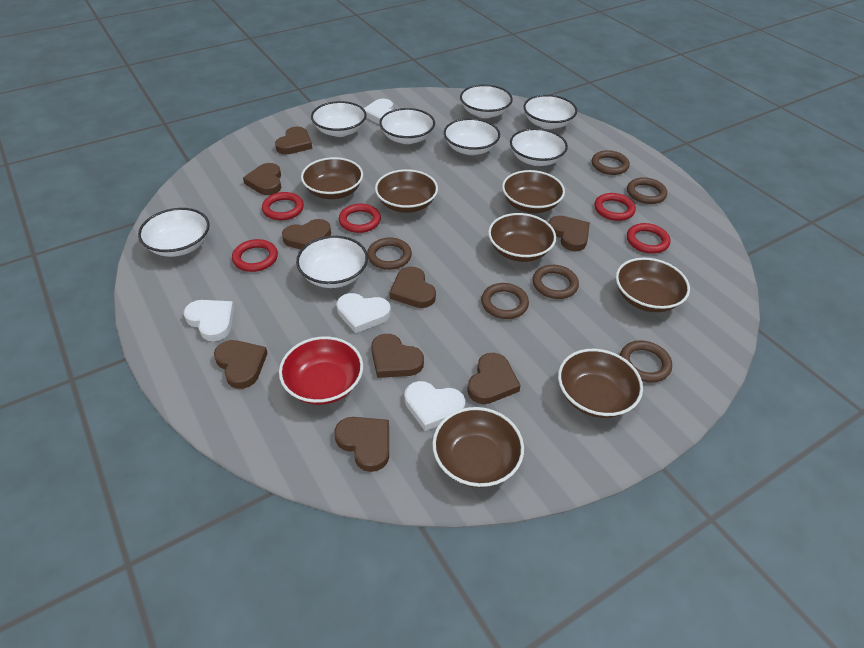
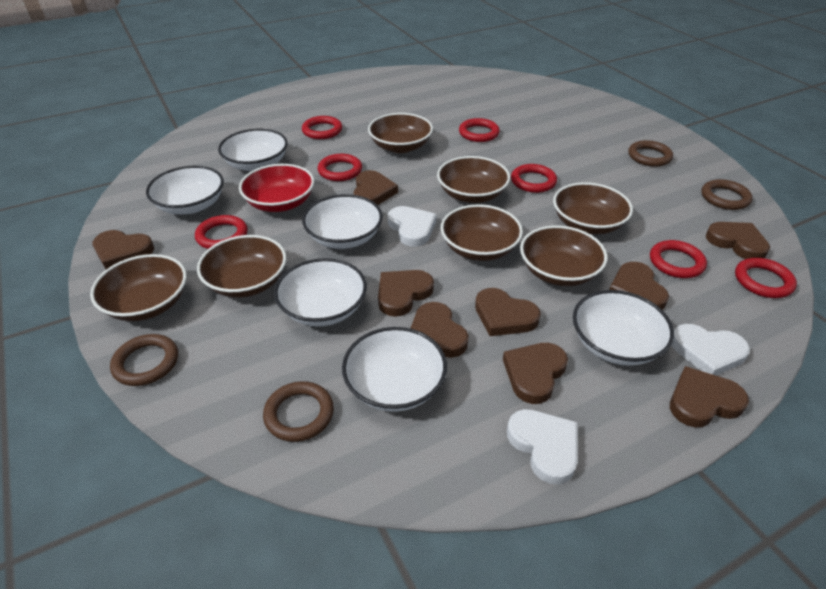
brown ring: 6 -> 4
red ring: 5 -> 7
white bowl: 8 -> 6
white heart: 4 -> 3

